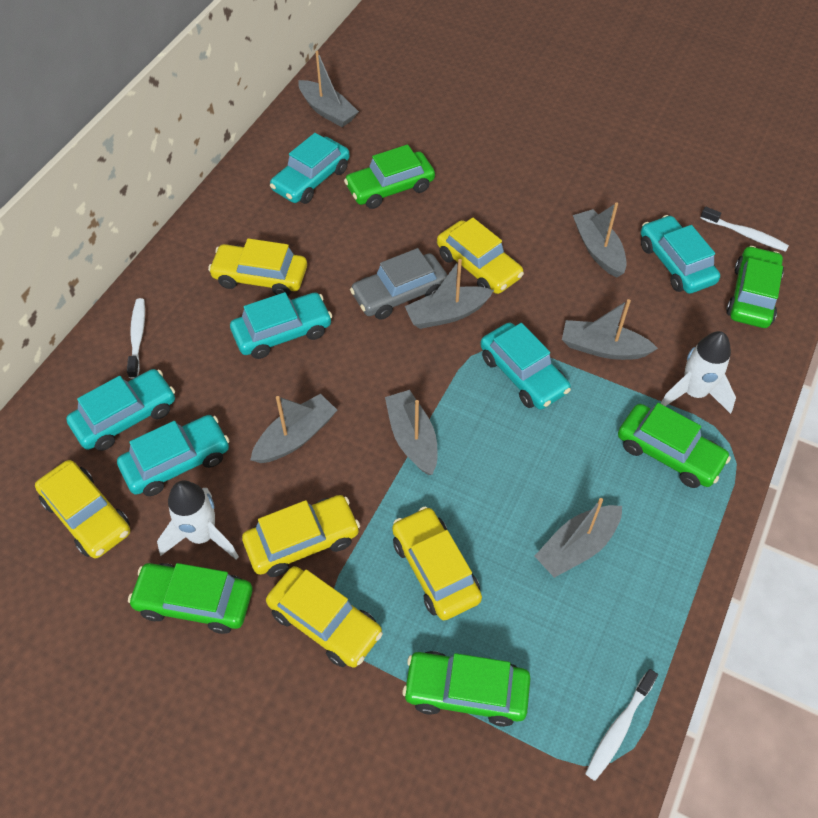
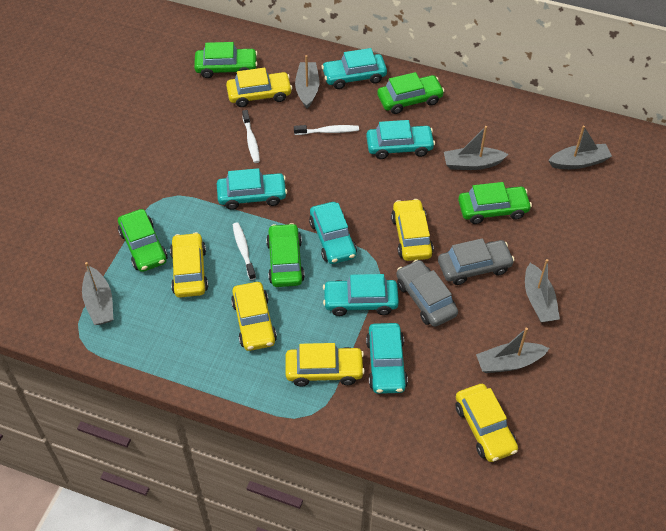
grey boat: 7 -> 6
grey car: 1 -> 2
white rocket: 2 -> 0

